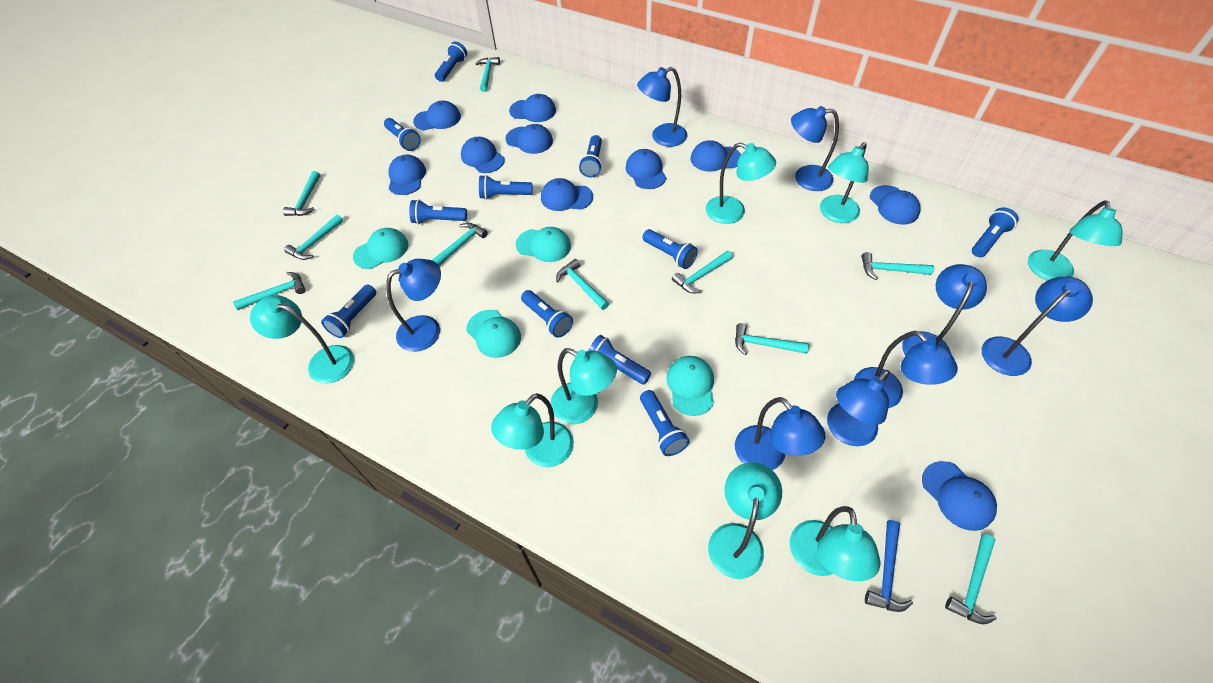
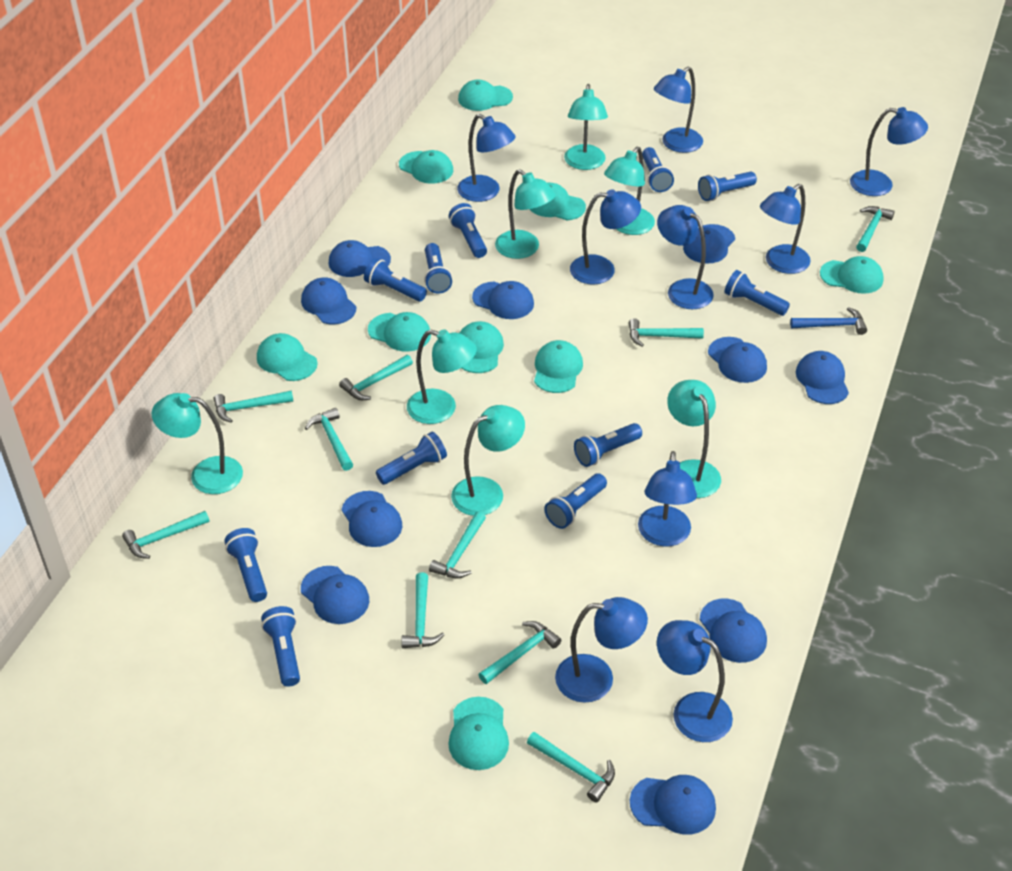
blue lamp: 8 -> 9
turquoise cap: 4 -> 9
turquoise lamp: 8 -> 7

